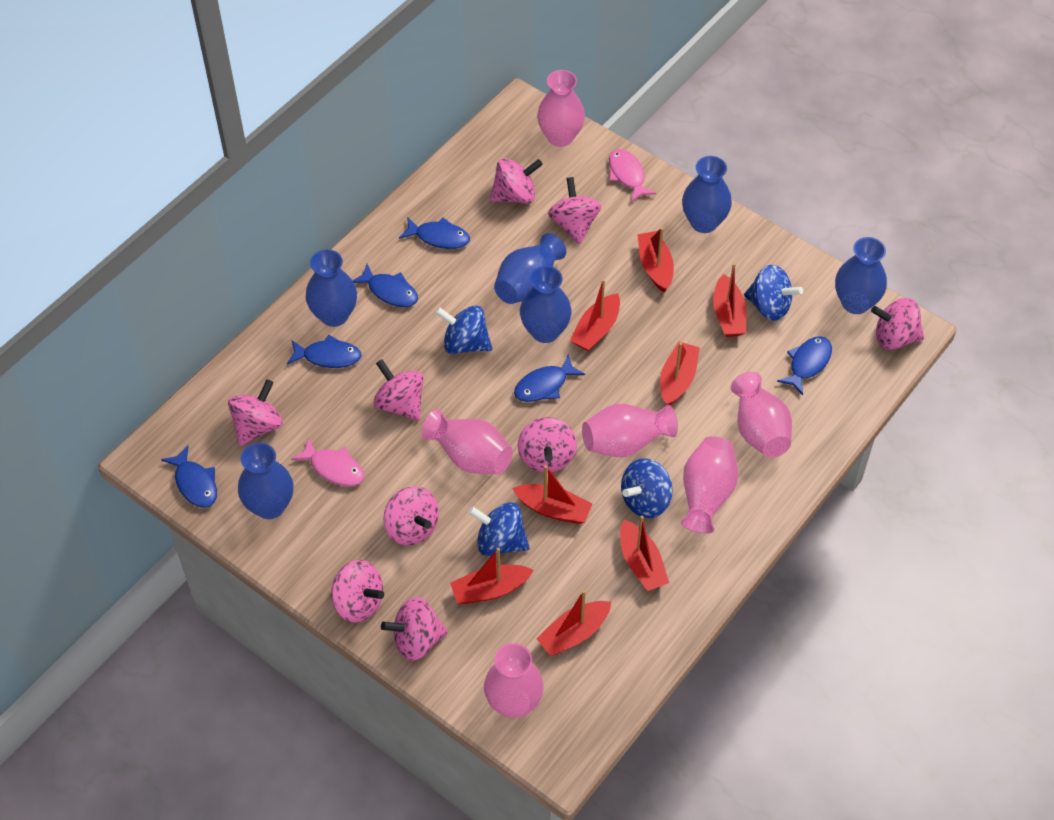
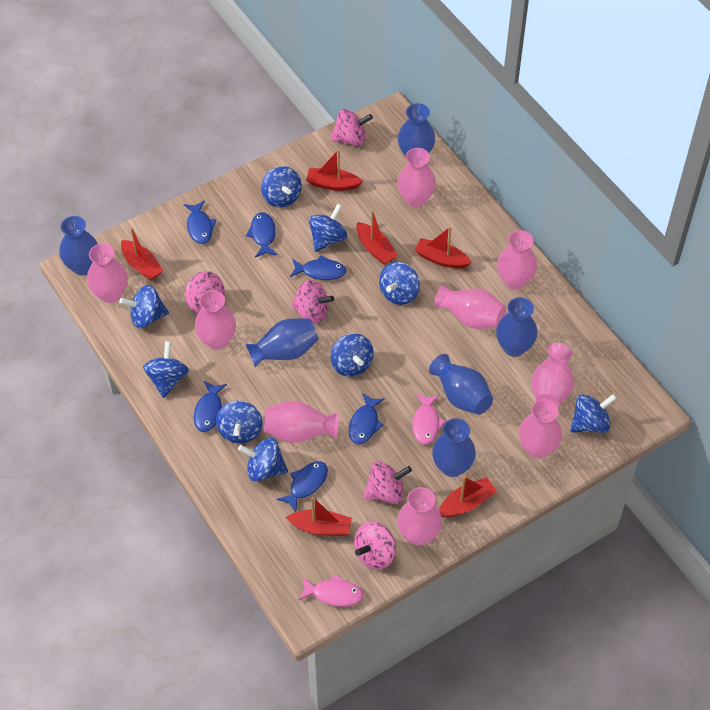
blue spinning top: 4 -> 9
pink spinning top: 9 -> 5
pink vase: 6 -> 9
red boat: 8 -> 6

